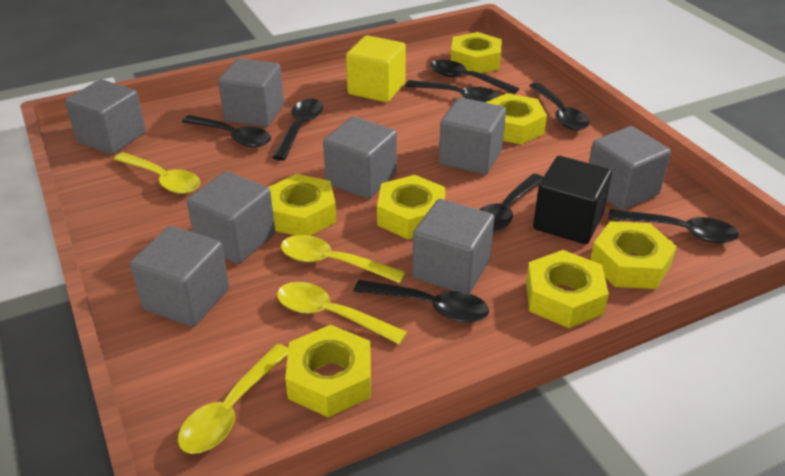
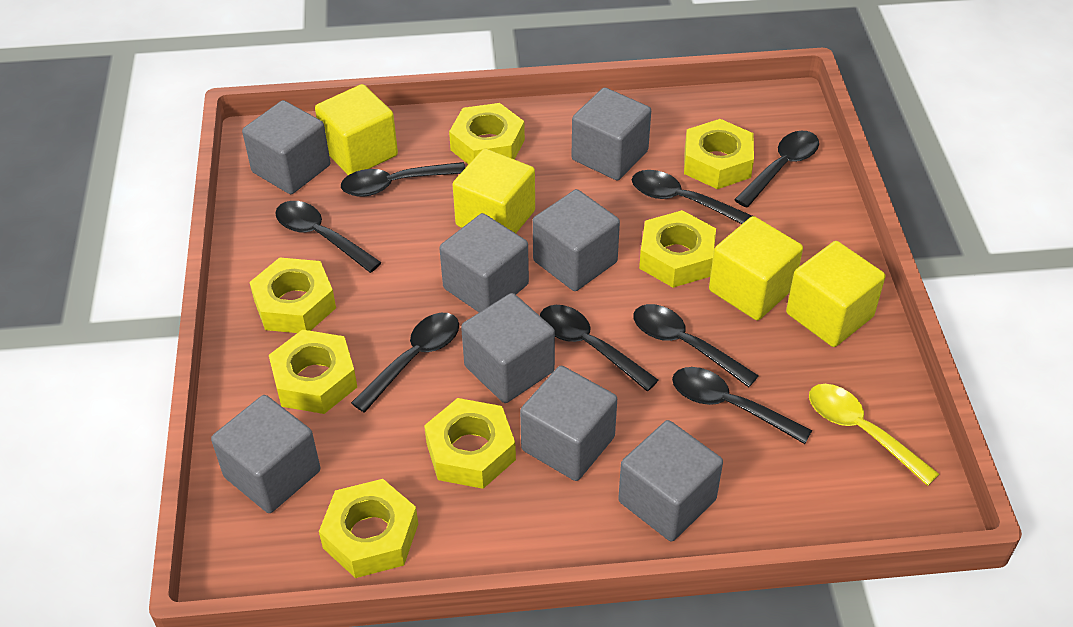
black cube: 1 -> 0
yellow cube: 1 -> 4
yellow spoon: 4 -> 1

